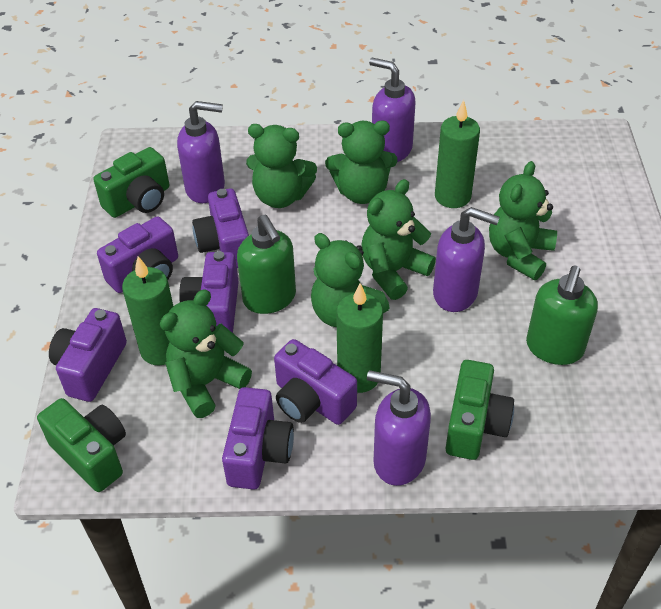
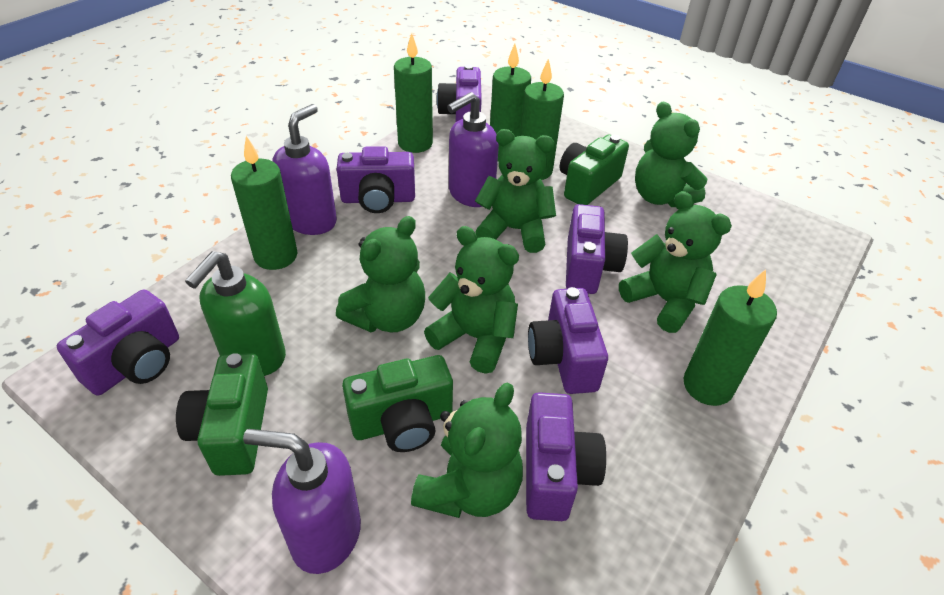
green candle: 3 -> 5
green soap dispenser: 2 -> 1
purple soap dispenser: 4 -> 3

